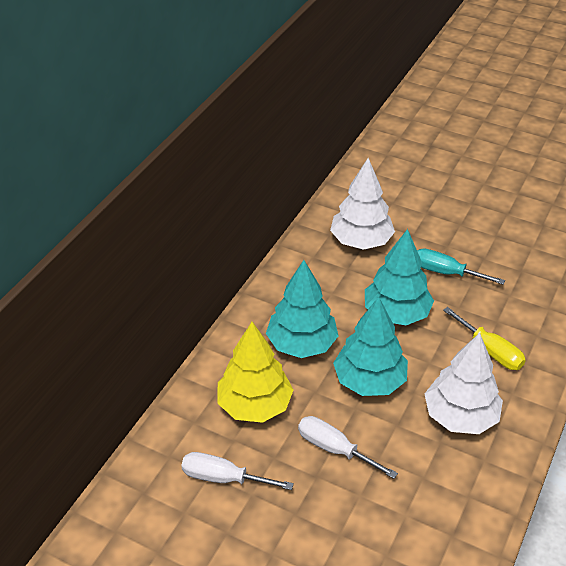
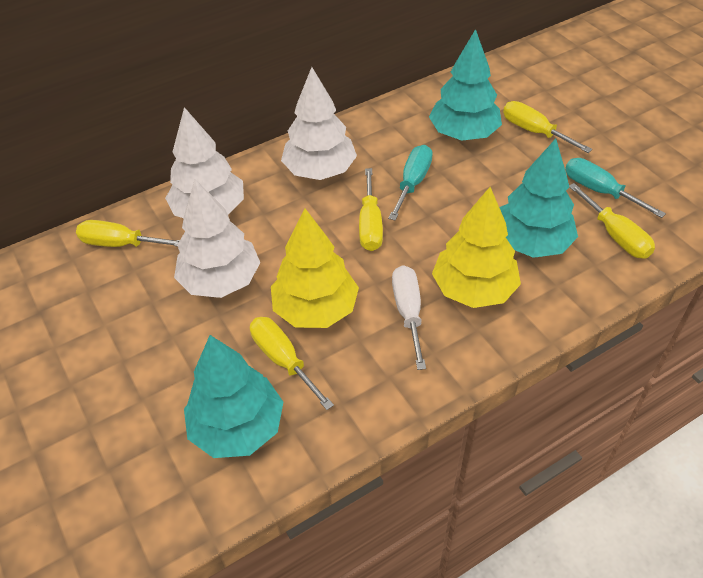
turquoise screwdriver: 1 -> 2
white screwdriver: 2 -> 1
white tree: 2 -> 3
yellow screwdriver: 1 -> 5
yellow tree: 1 -> 2

